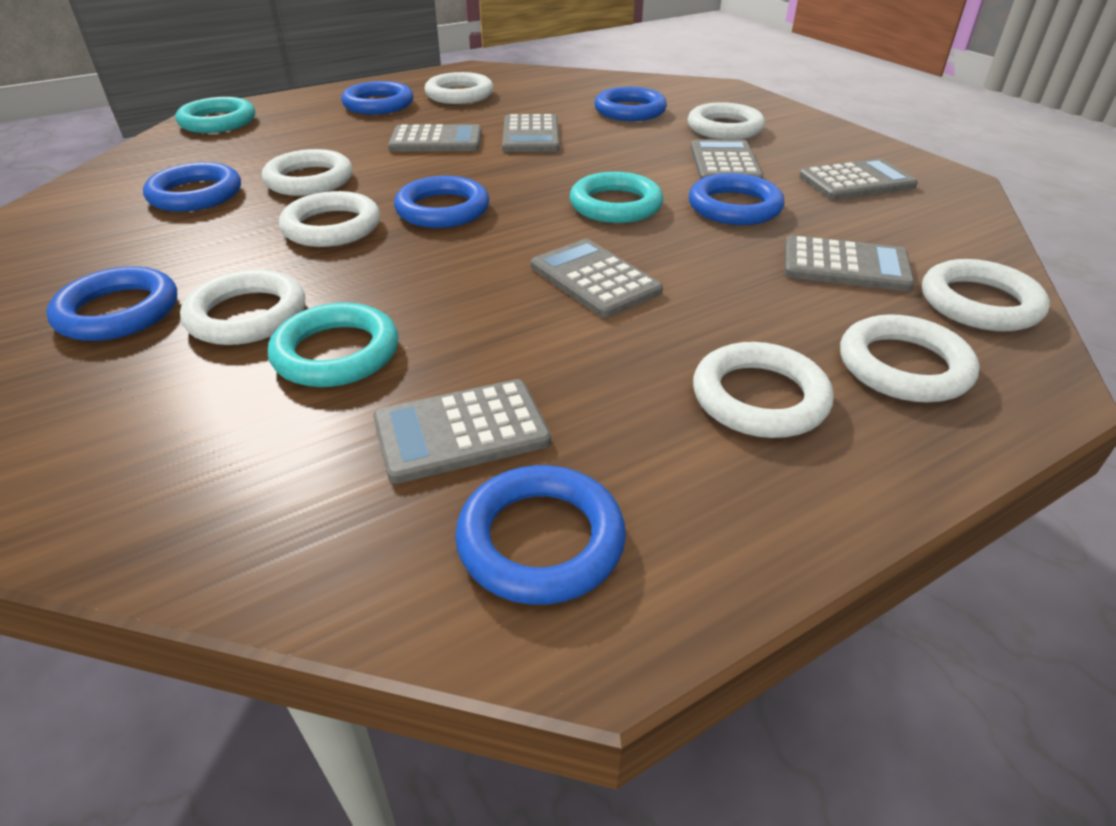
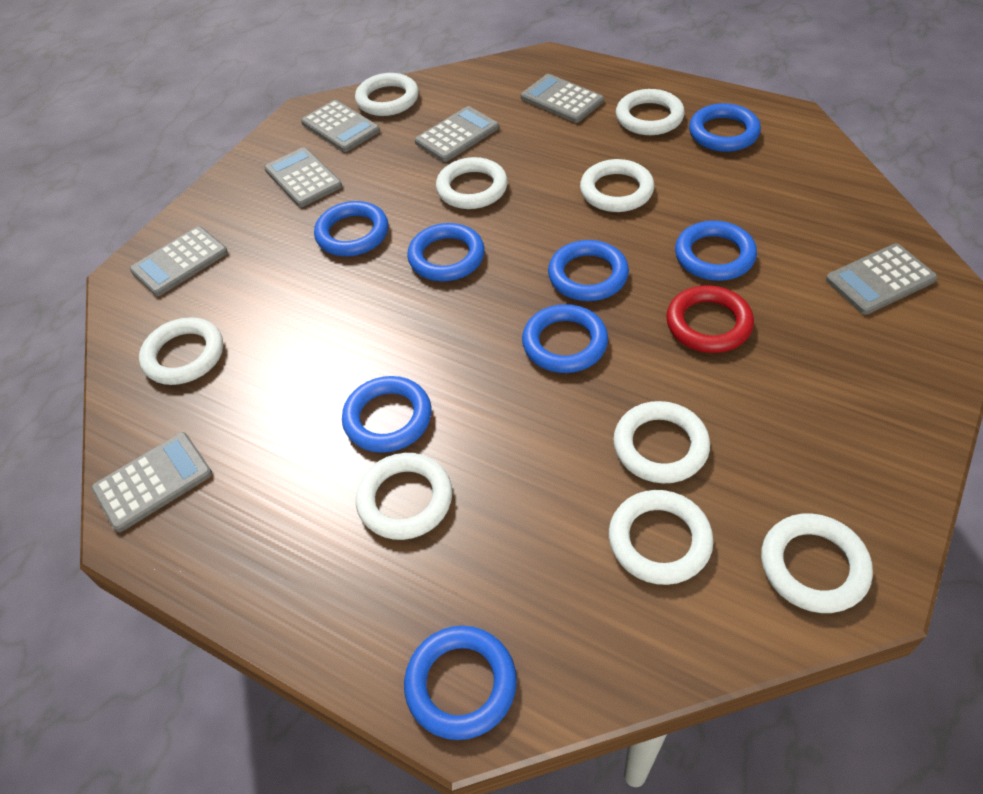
blue ring: 7 -> 8
red ring: 0 -> 1
turquoise ring: 3 -> 0
white ring: 8 -> 9

